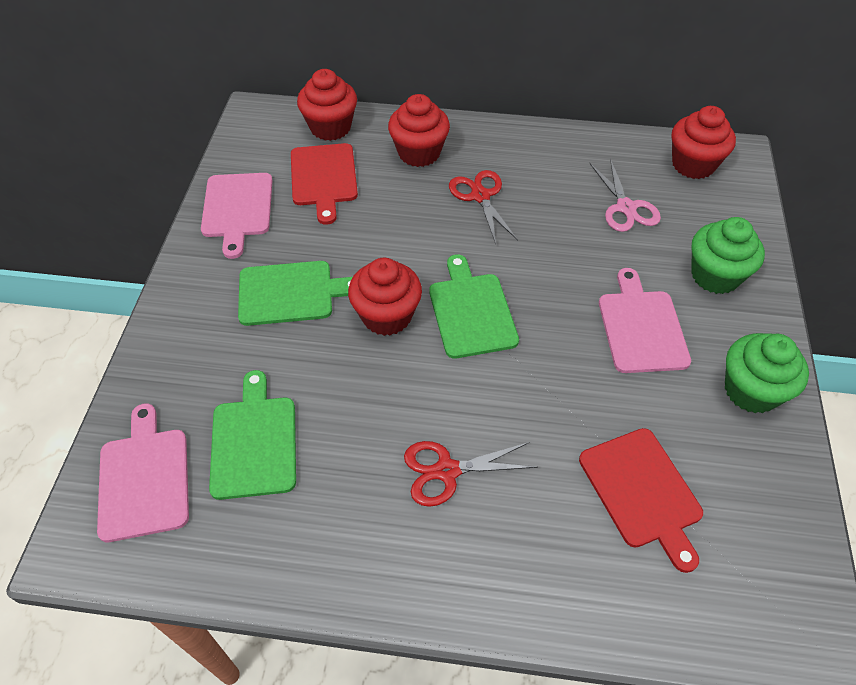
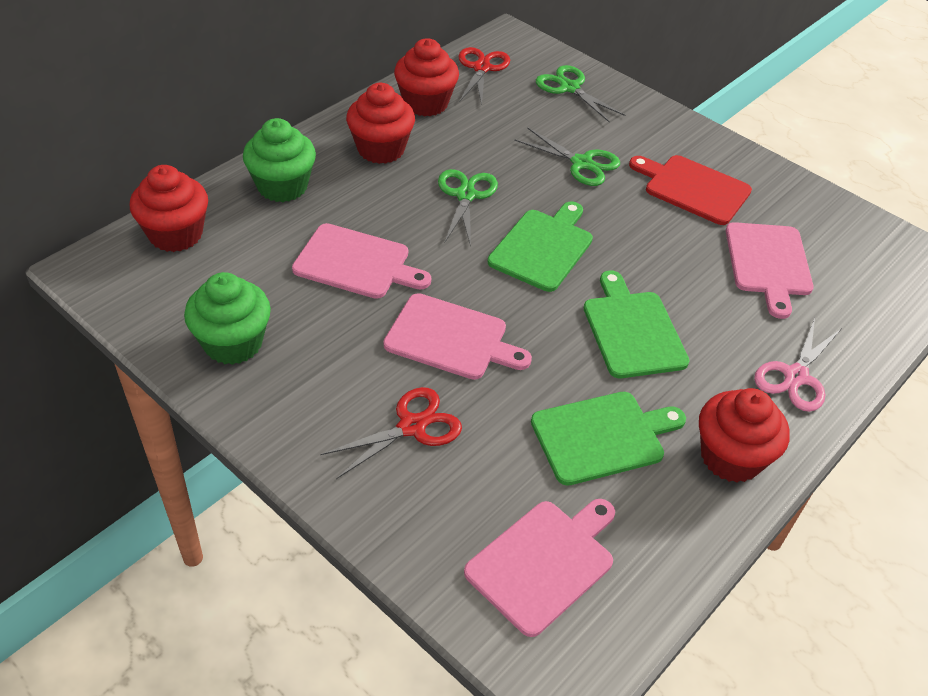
green scissors: 0 -> 3
pink cutting board: 3 -> 4
red cutting board: 2 -> 1

